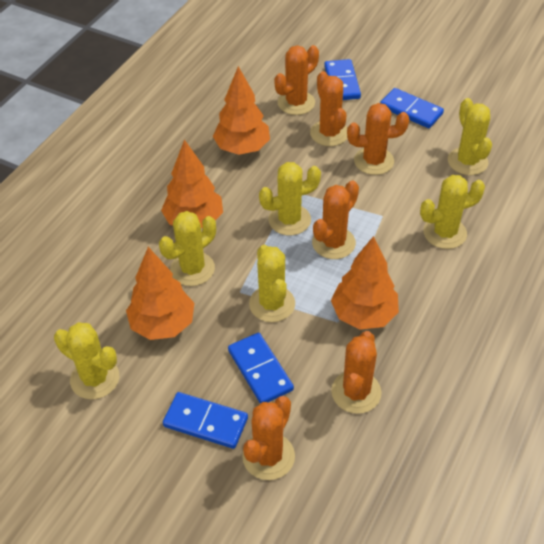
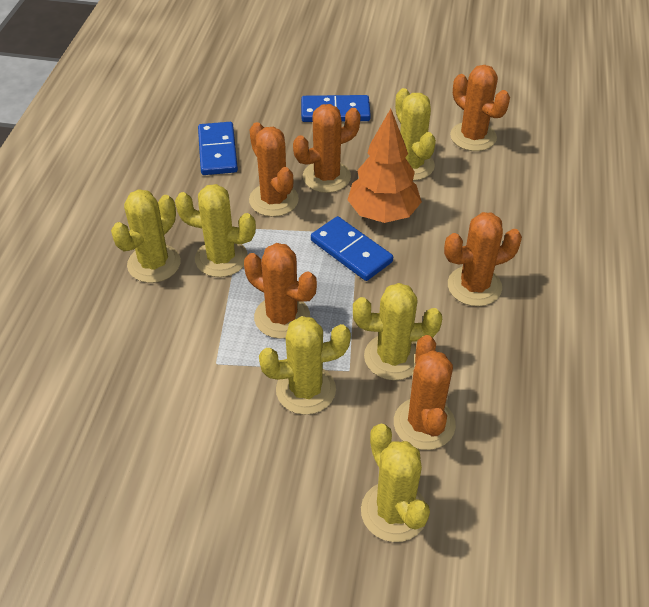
blue domino: 4 -> 3
orange tree: 4 -> 1

